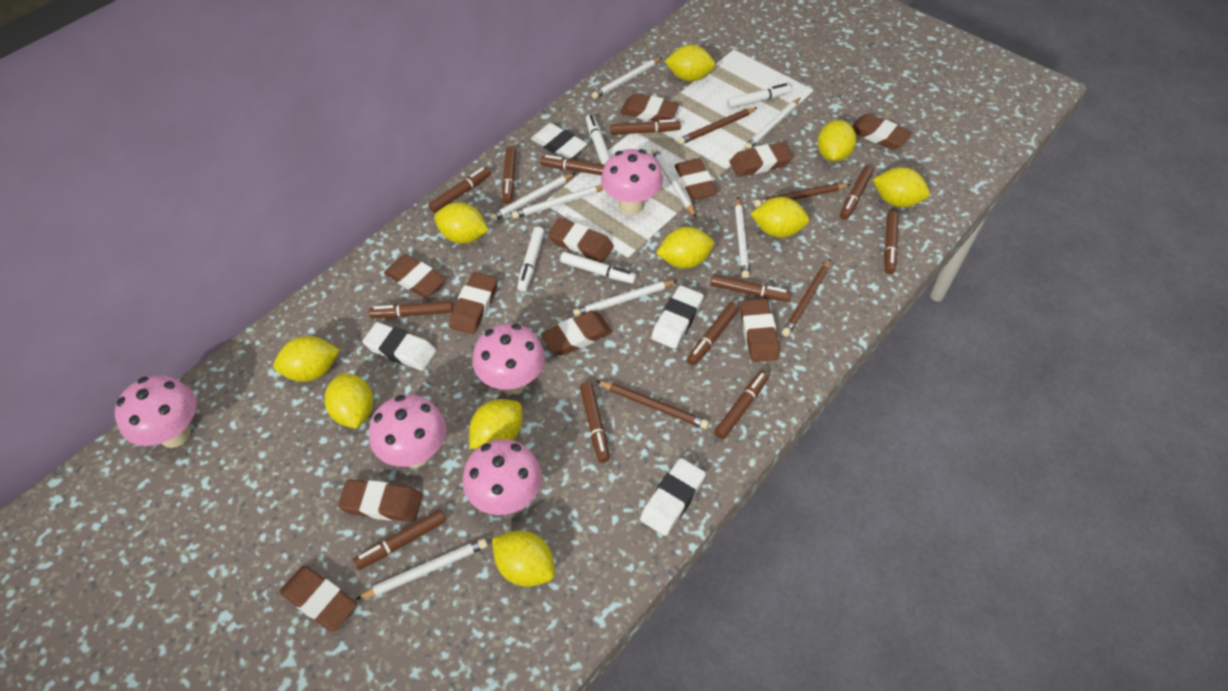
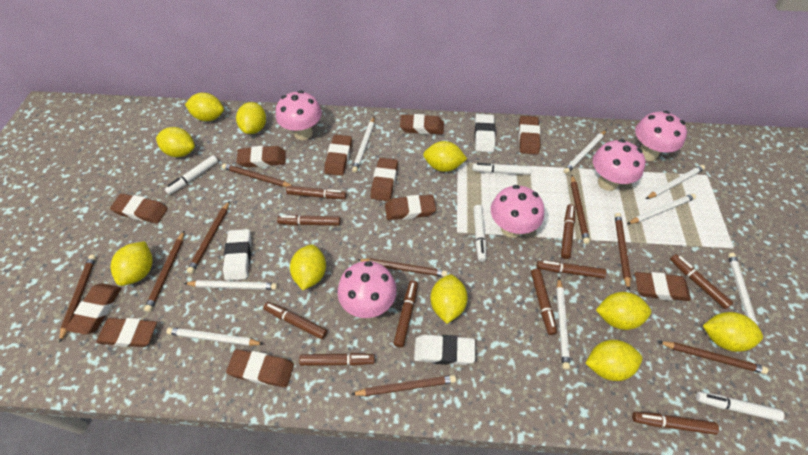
brown marker: 12 -> 10
brown pencil: 4 -> 9
white eraser: 4 -> 3

